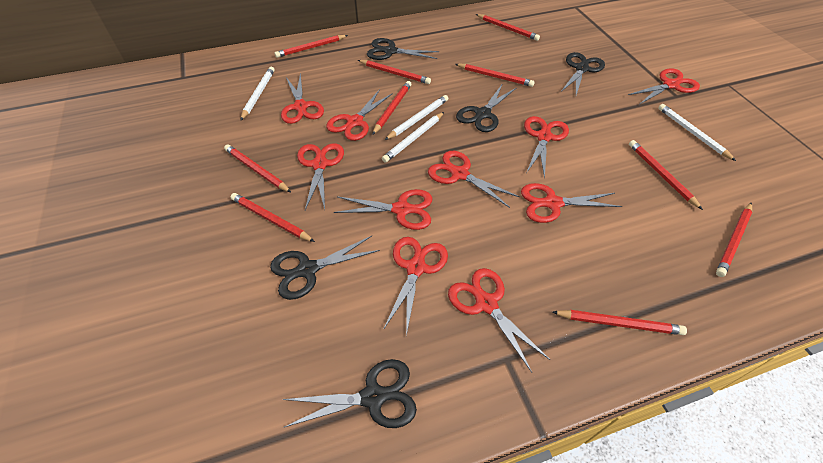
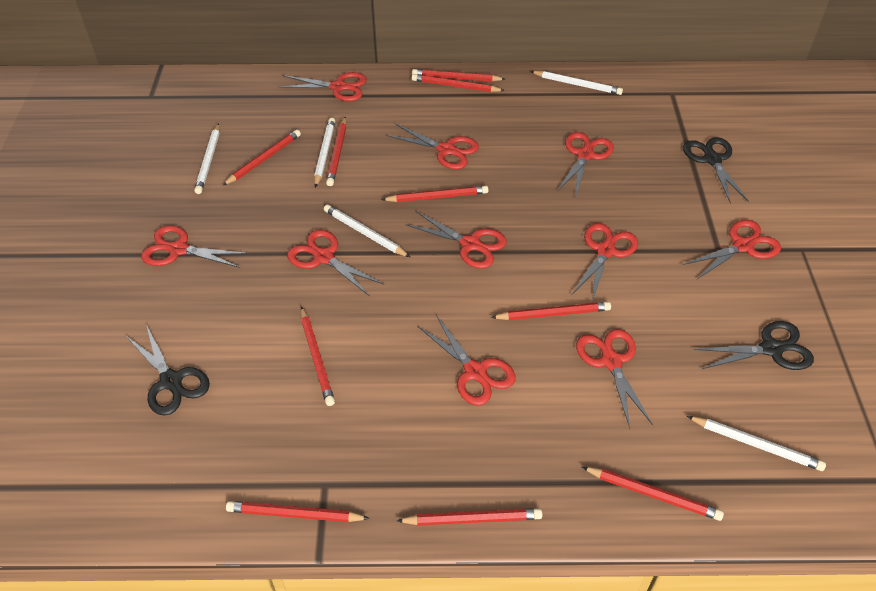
black scissors: 5 -> 3
white pencil: 4 -> 5

